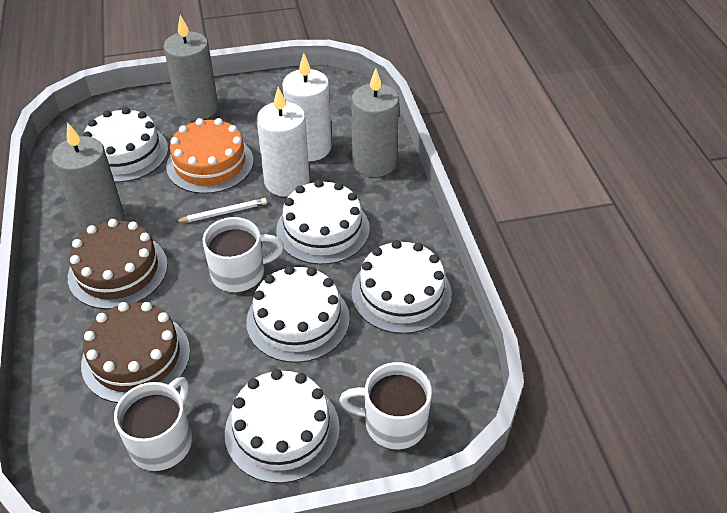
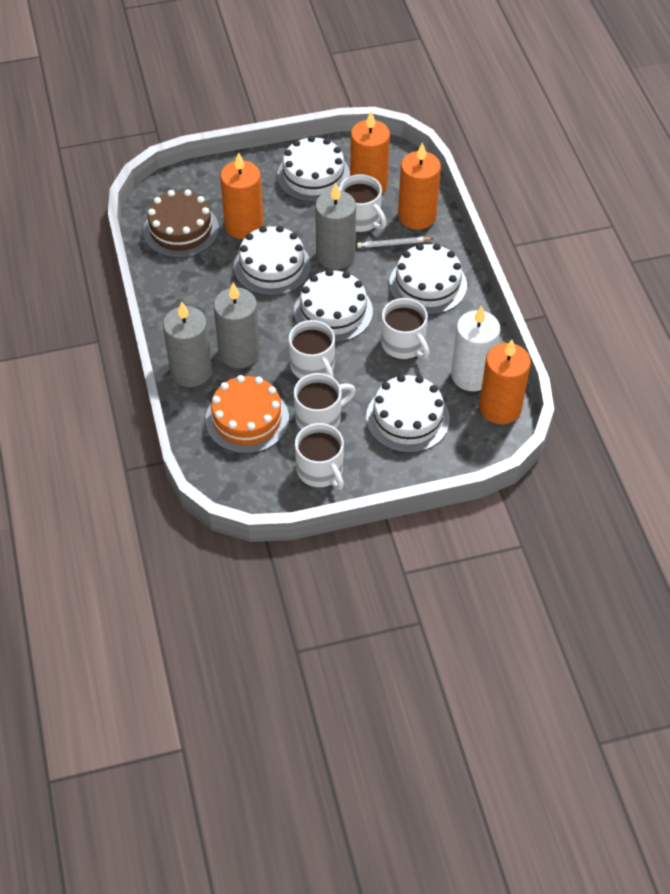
brown cake: 2 -> 1
orange candle: 0 -> 4
white candle: 2 -> 1
white mug: 3 -> 5

